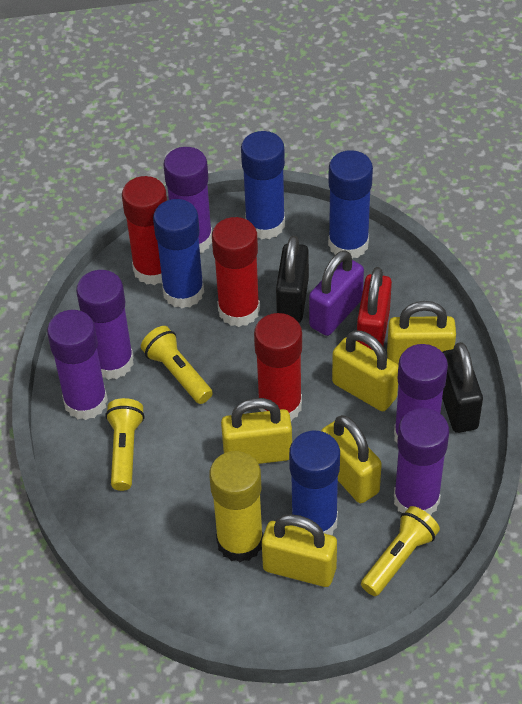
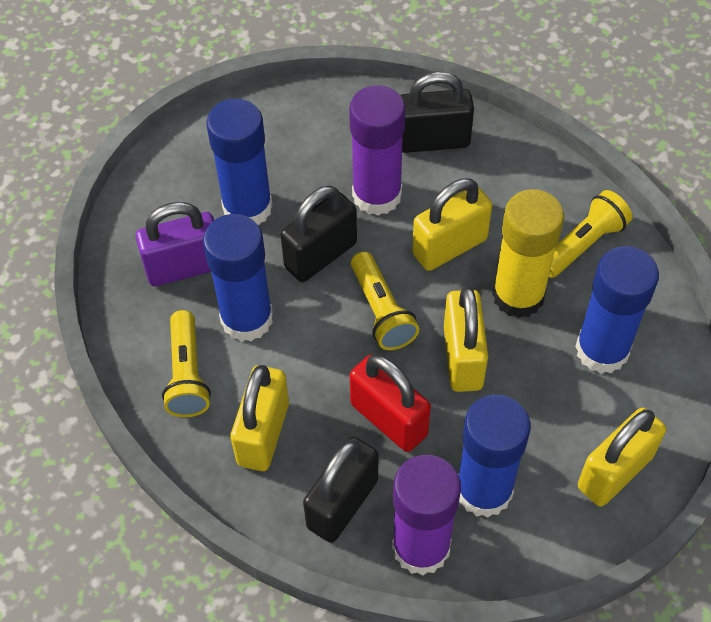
black padlock: 2 -> 3
purple glue stick: 5 -> 2
red glue stick: 3 -> 0
yellow padlock: 5 -> 4

